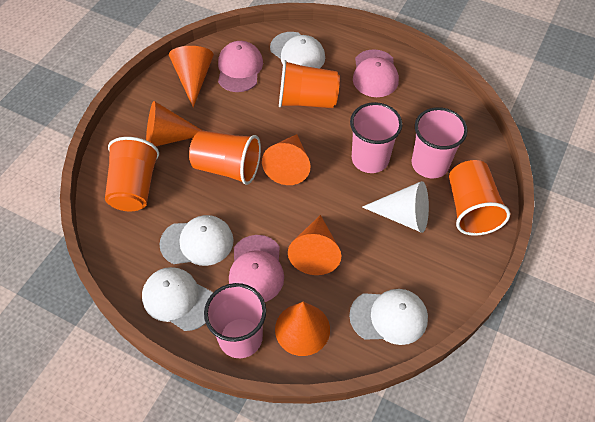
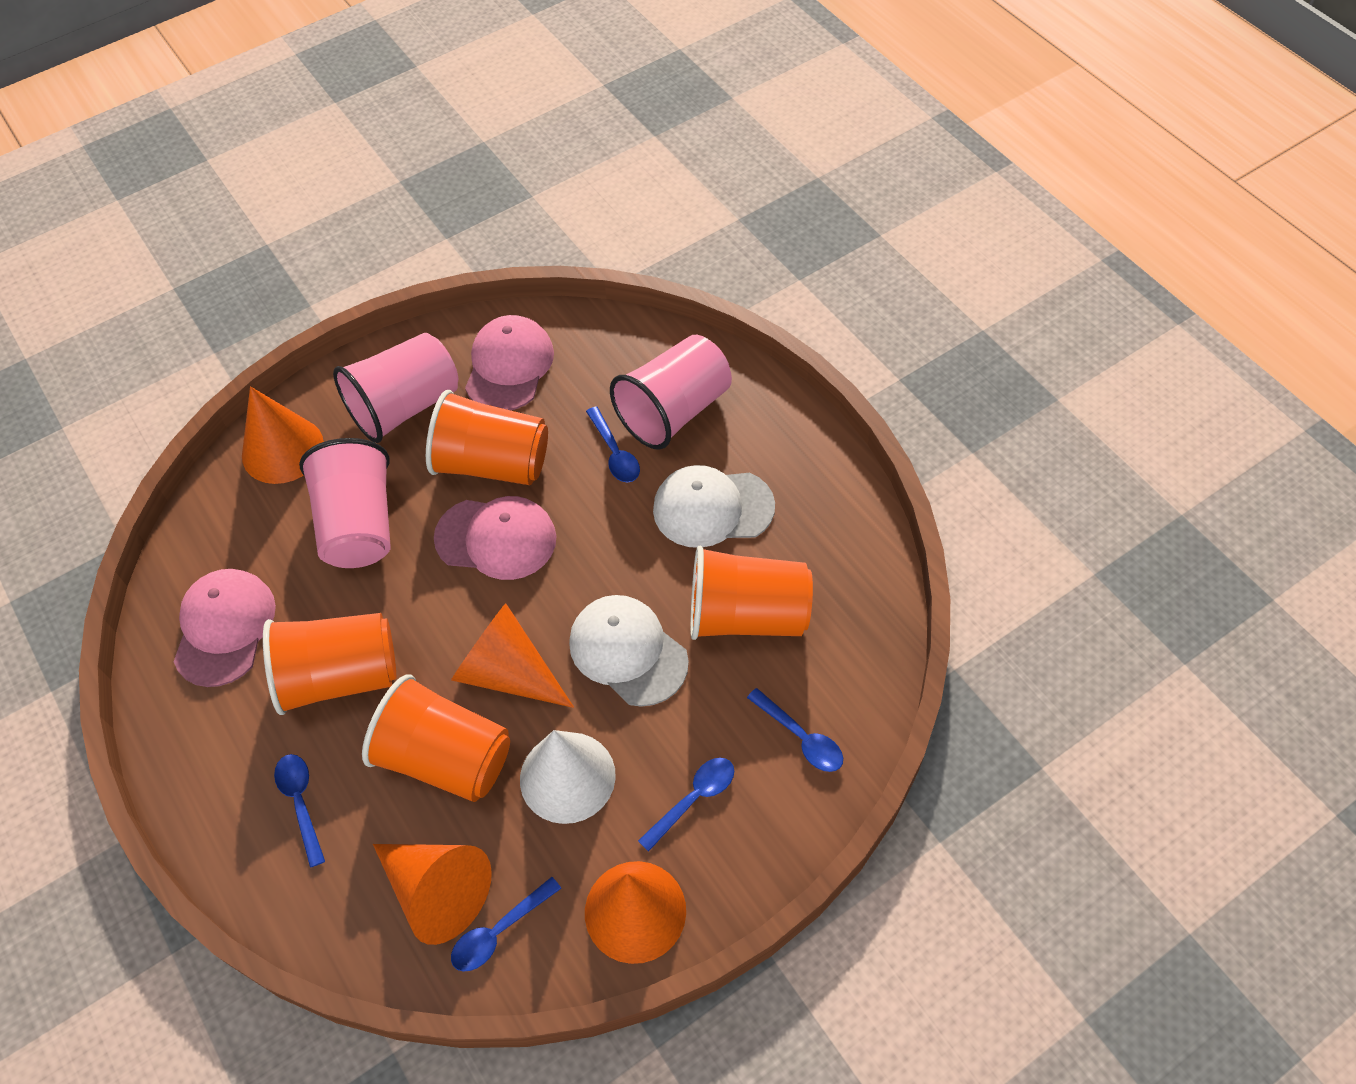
blue spoon: 0 -> 5
orange cone: 5 -> 4
white cap: 4 -> 2

